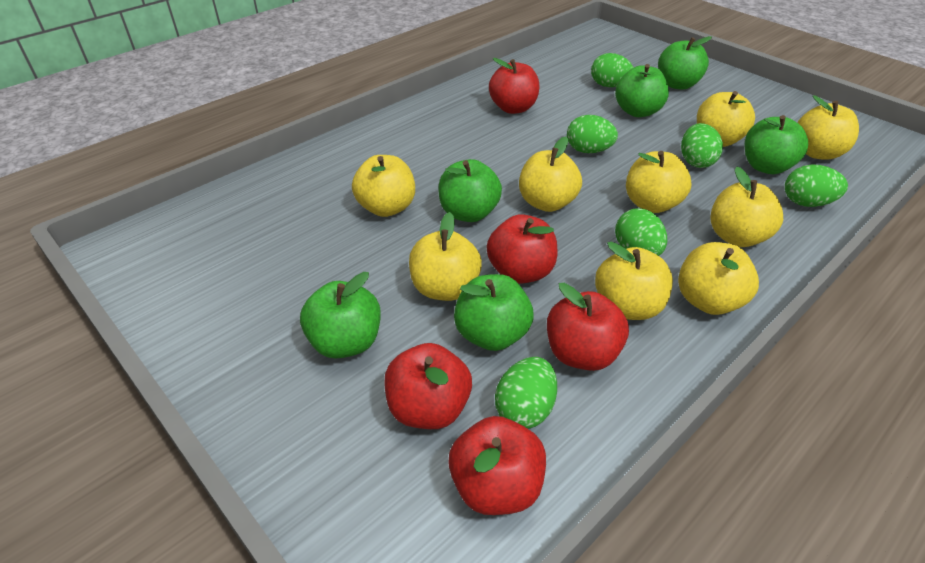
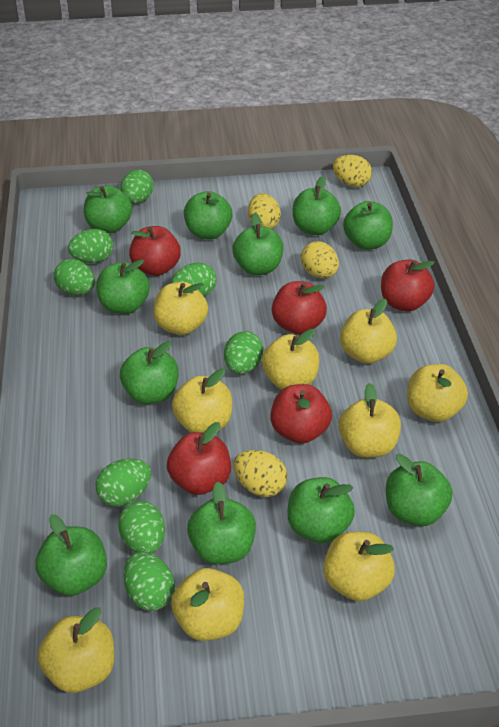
green apple: 6 -> 11
green egg: 6 -> 8
yellow egg: 0 -> 4

